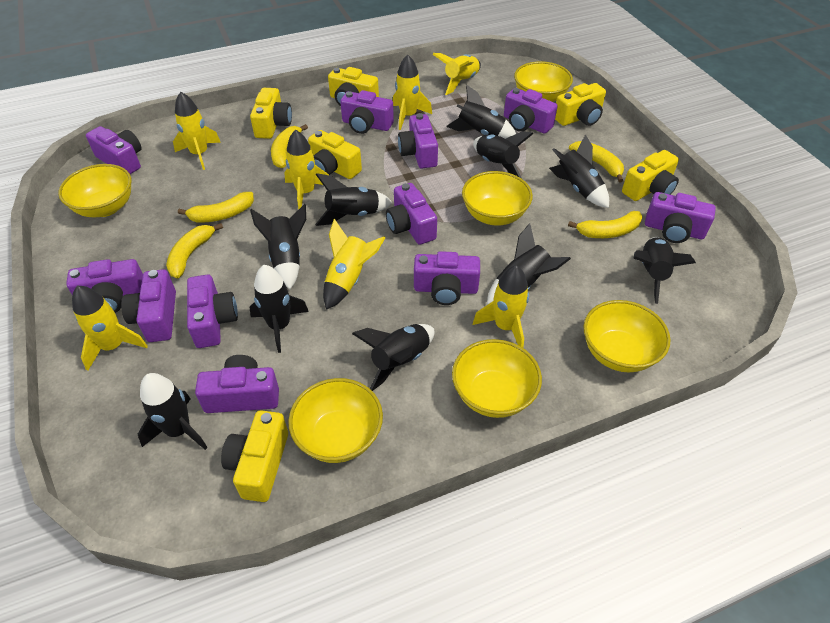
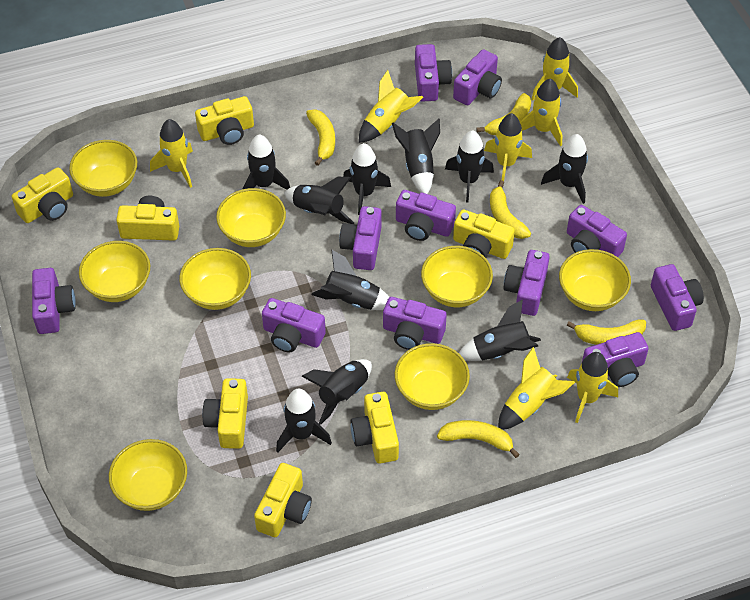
yellow bowl: 6 -> 8
yellow camera: 6 -> 7

